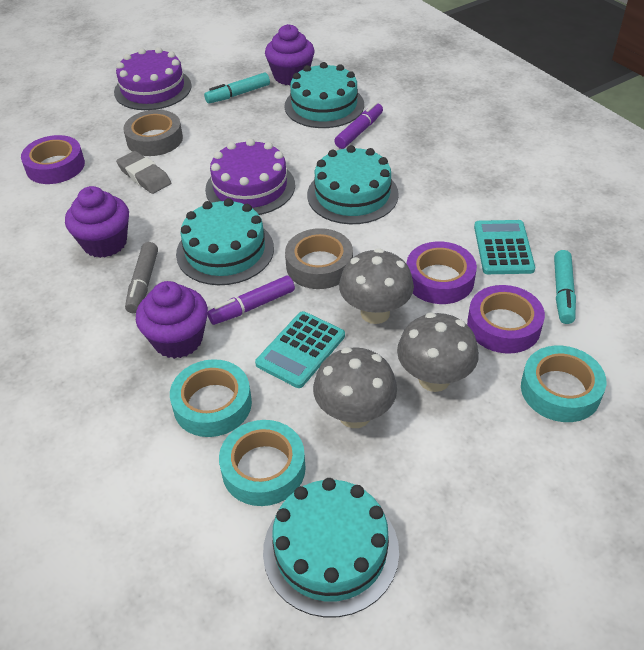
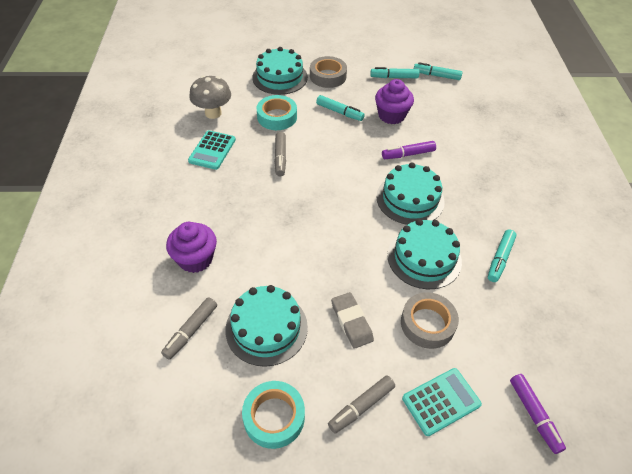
grey marker: 1 -> 3
grey mushroom: 3 -> 1
purple cake: 2 -> 0
purple cupcake: 3 -> 2
purple tape: 3 -> 0
turquoise marker: 2 -> 4
turquoise tape: 3 -> 2

